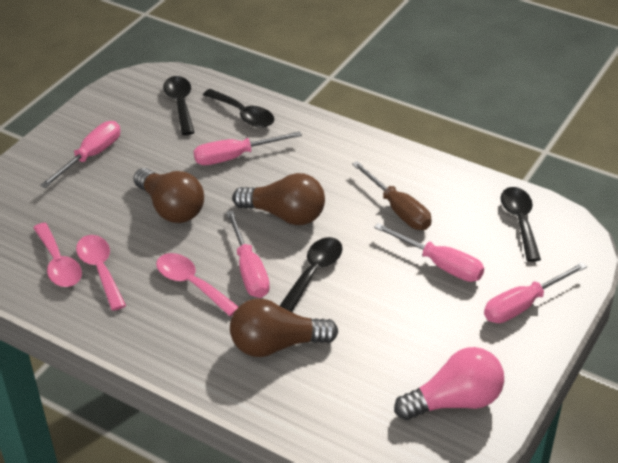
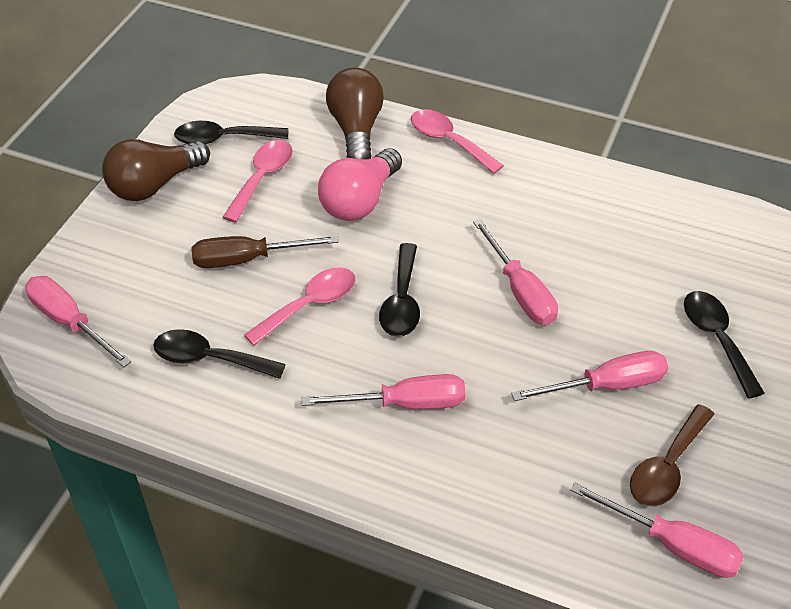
brown light bulb: 3 -> 2
brown spoon: 0 -> 1

